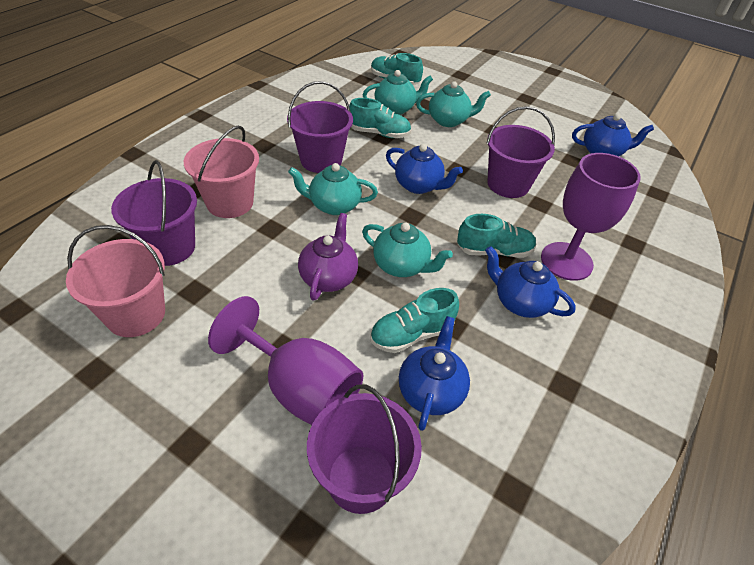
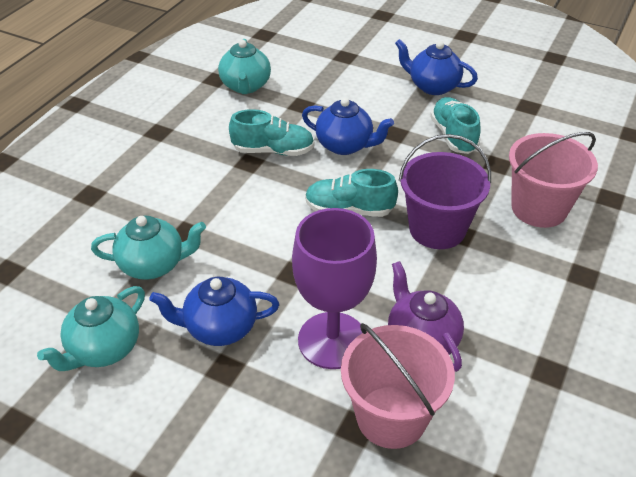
blue teapot: 4 -> 3
purple bucket: 4 -> 1
purple goblet: 2 -> 1
turquoise shoe: 4 -> 3
turquoise teapot: 4 -> 3

